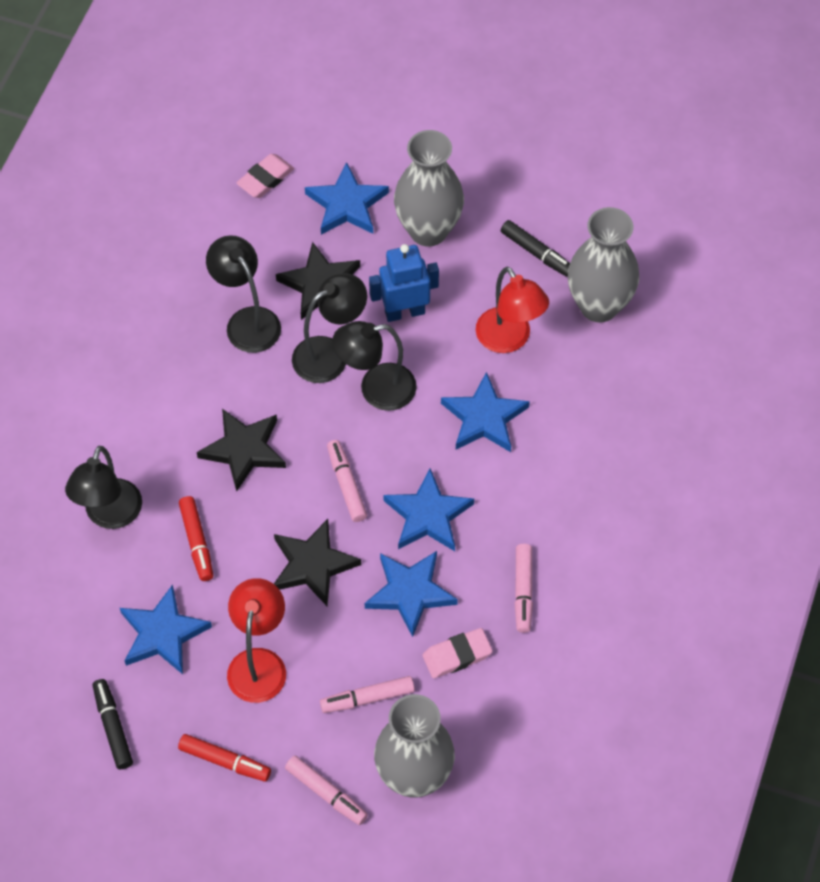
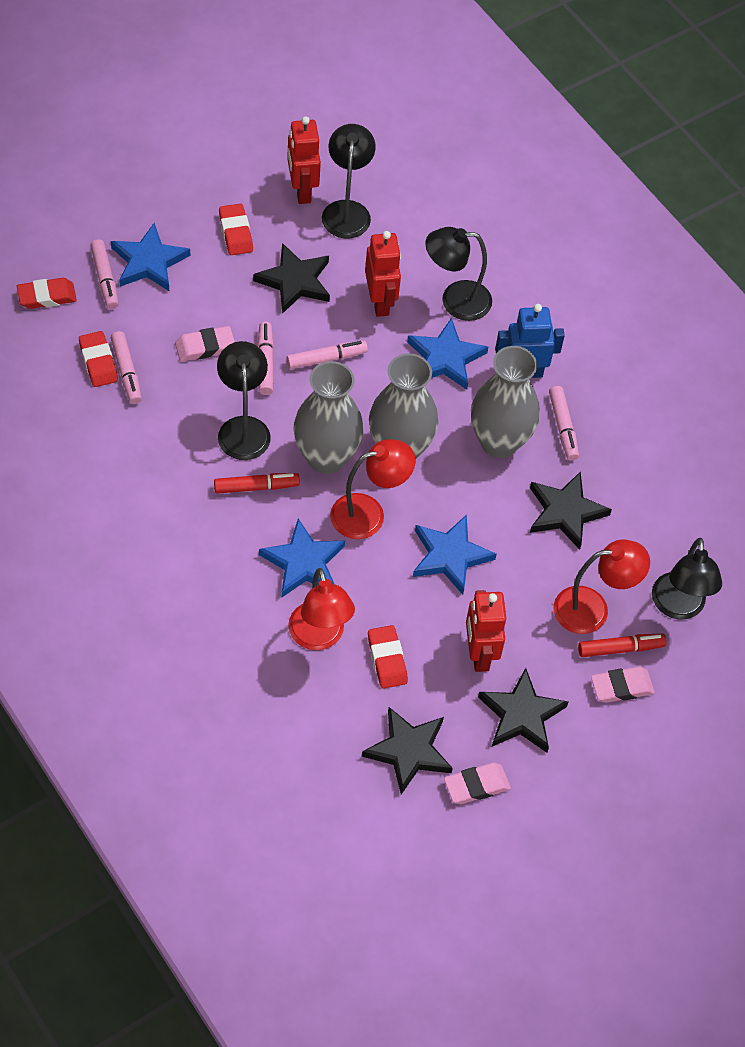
black marker: 2 -> 0
black star: 3 -> 4
blue star: 5 -> 4
pink eraser: 2 -> 3
pink marker: 4 -> 5
red eraser: 0 -> 4
red lamp: 2 -> 3
red robot: 0 -> 3

